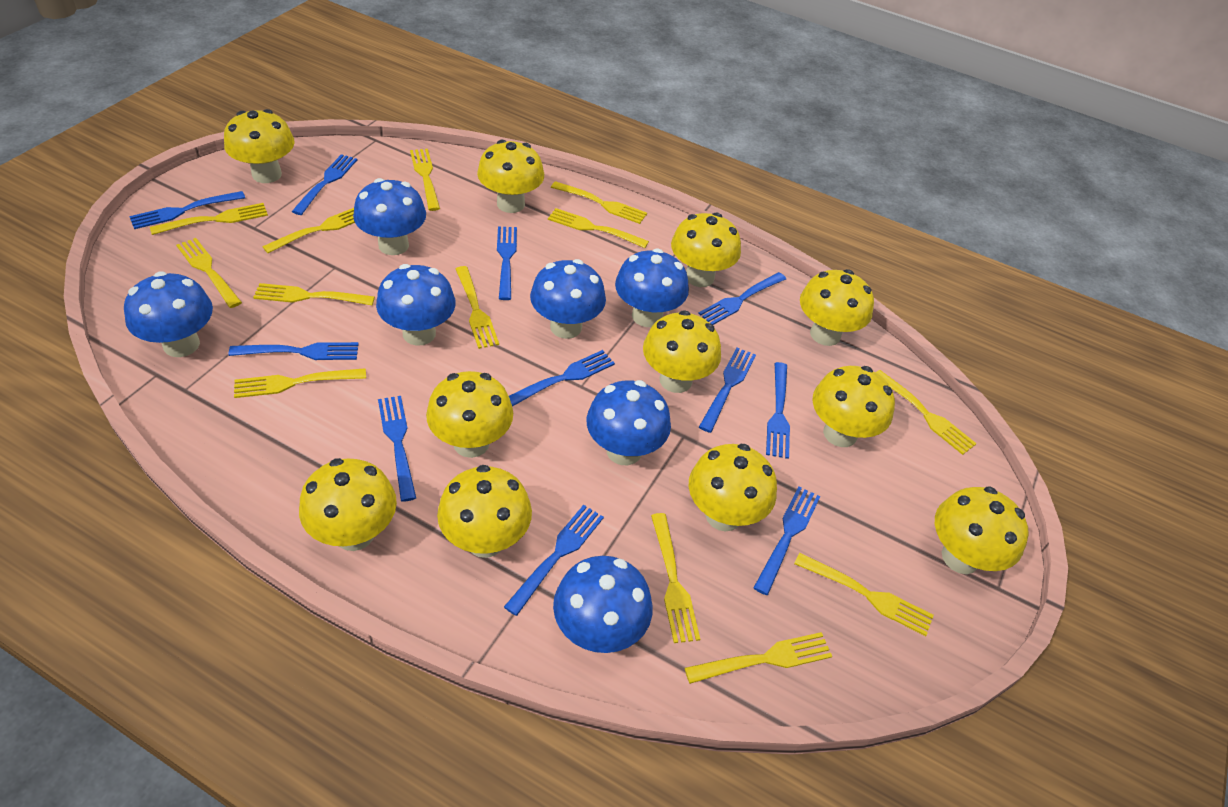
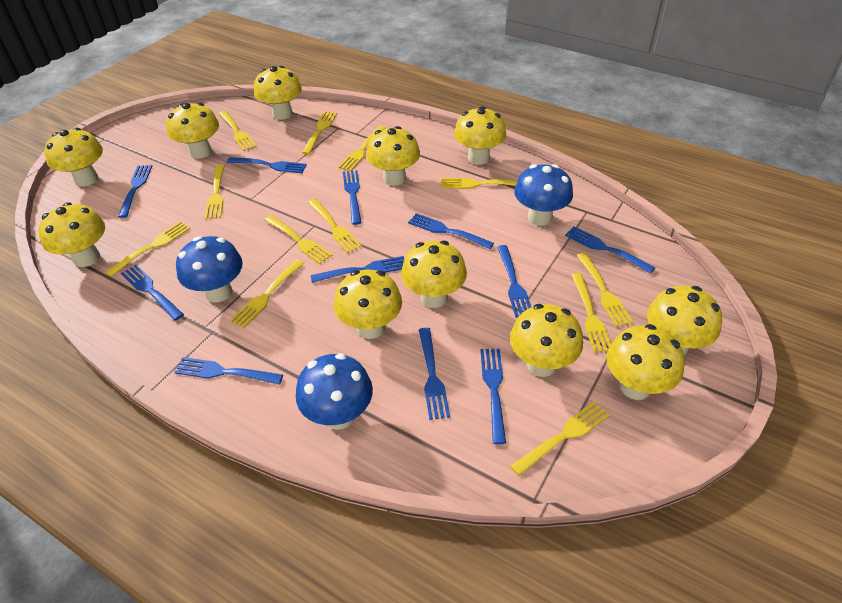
blue mushroom: 7 -> 3
yellow fork: 13 -> 12

